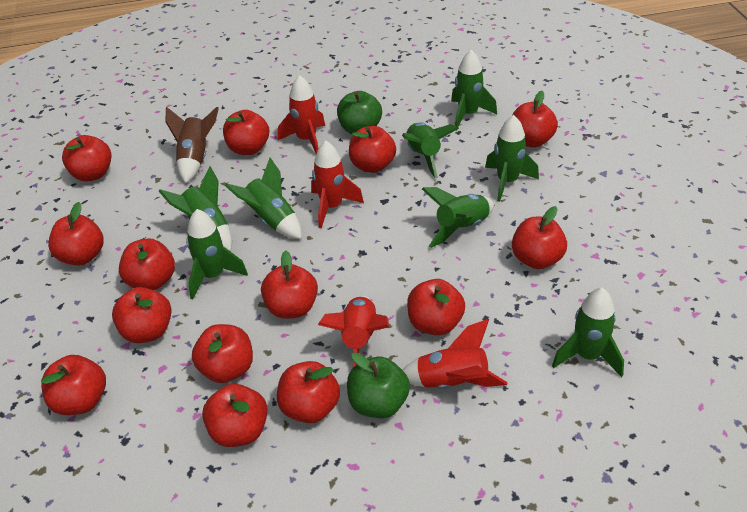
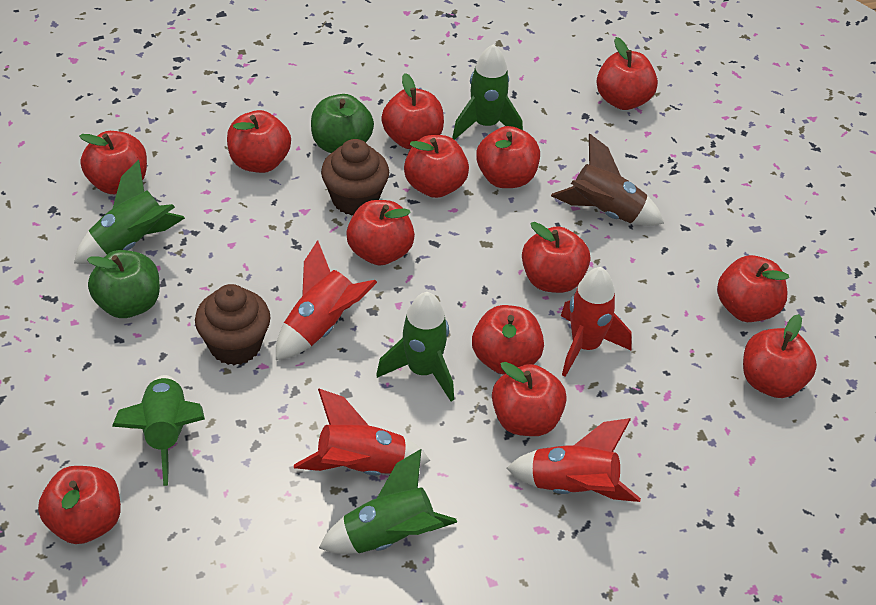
brown cupcake: 0 -> 2
green rocket: 8 -> 5
red apple: 14 -> 13

